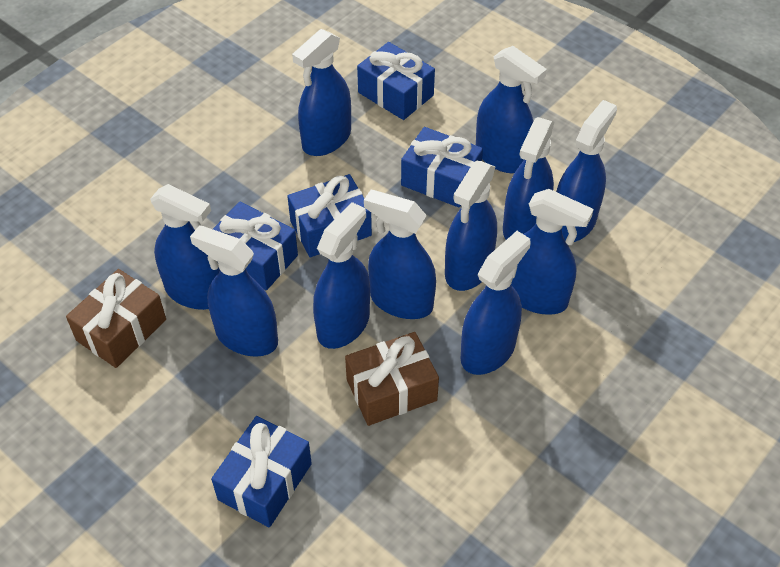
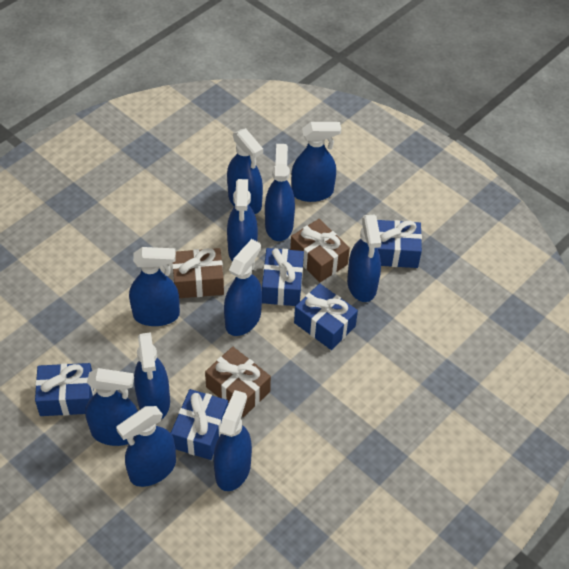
brown gift: 2 -> 3

